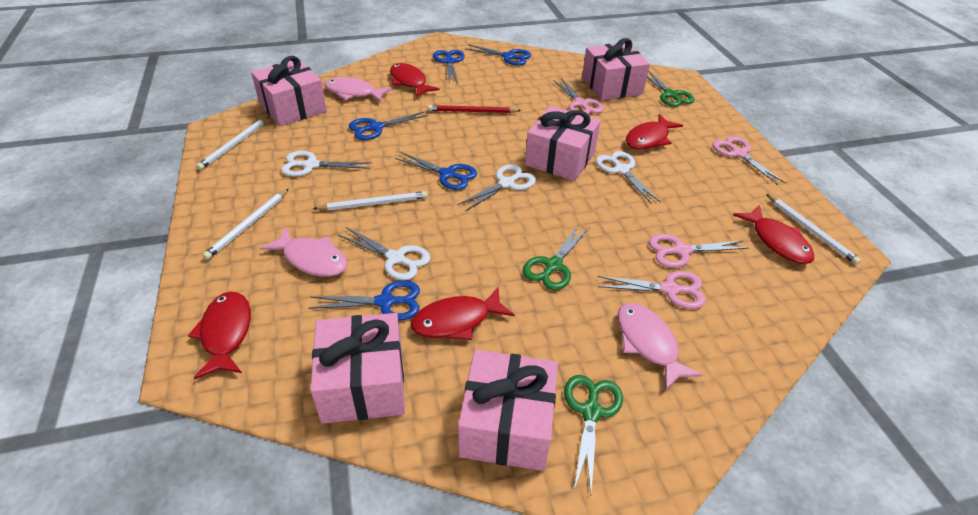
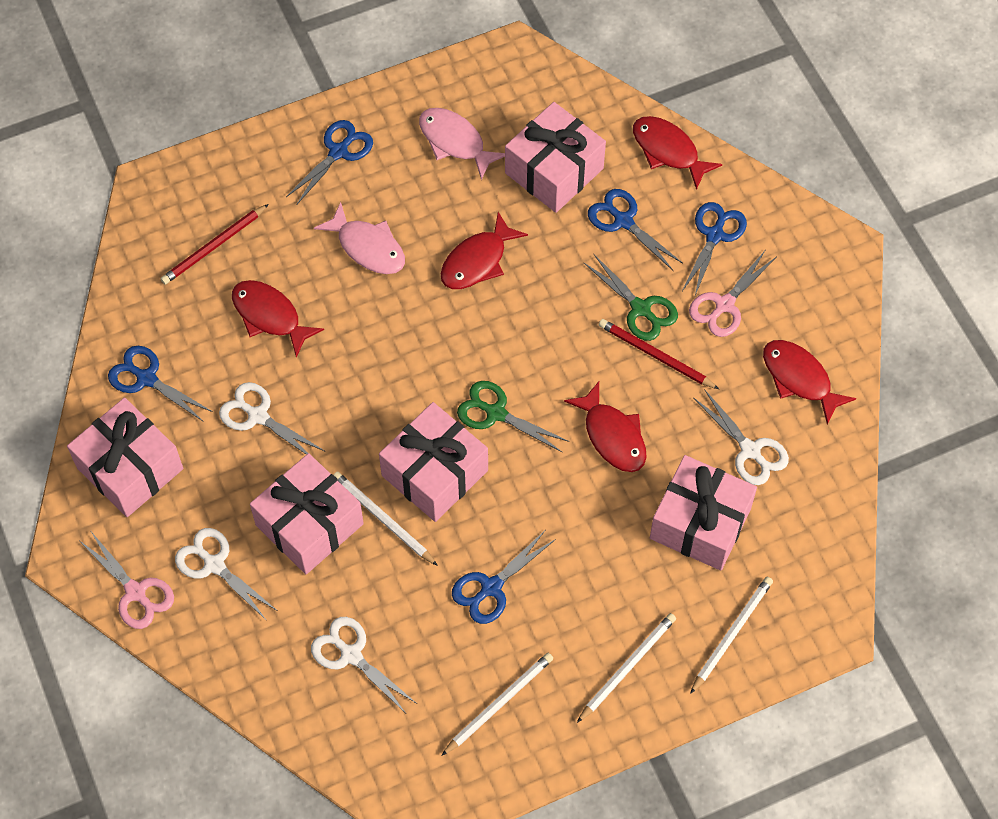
green scissors: 3 -> 2
pink fish: 3 -> 2
pink scissors: 4 -> 2
red pencil: 1 -> 2

